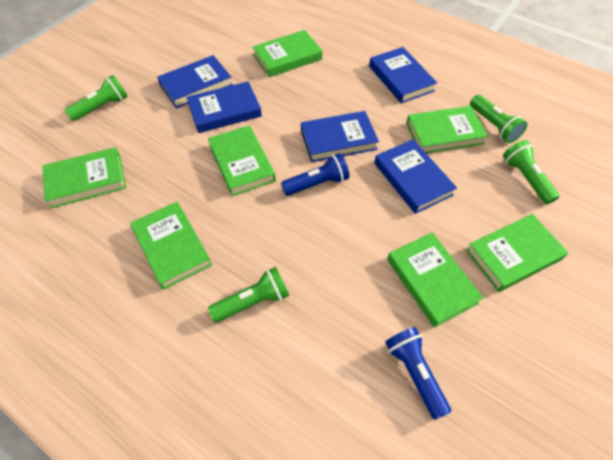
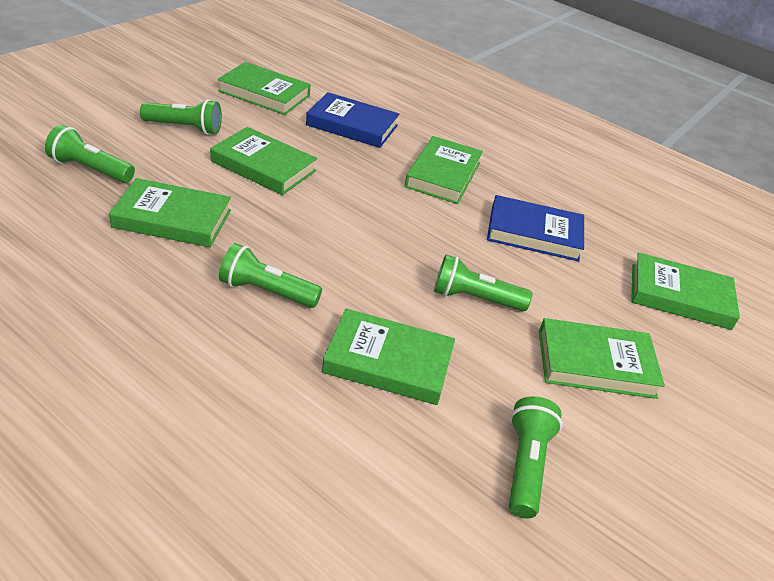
blue book: 5 -> 2
blue flashlight: 2 -> 0
green flashlight: 4 -> 5

